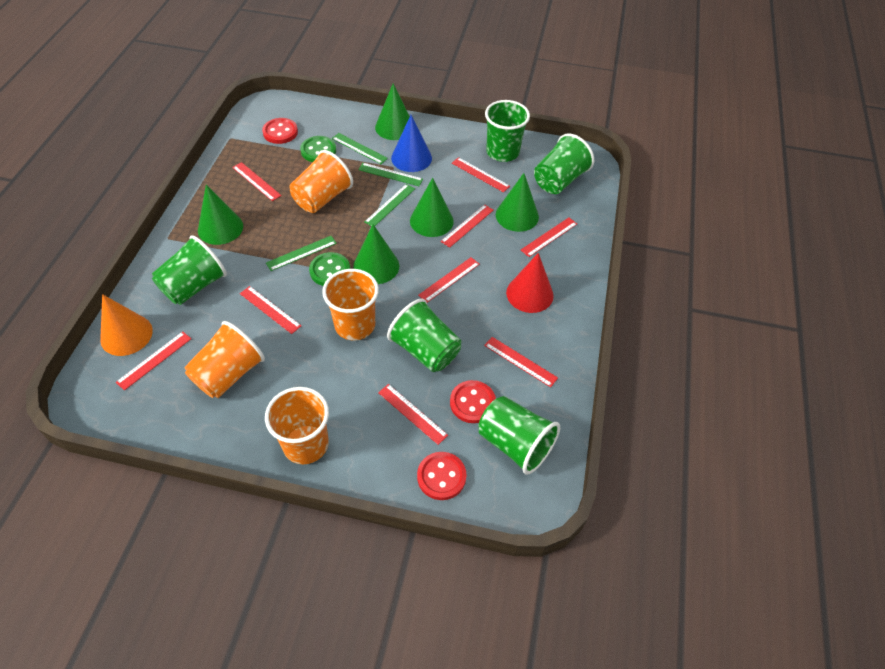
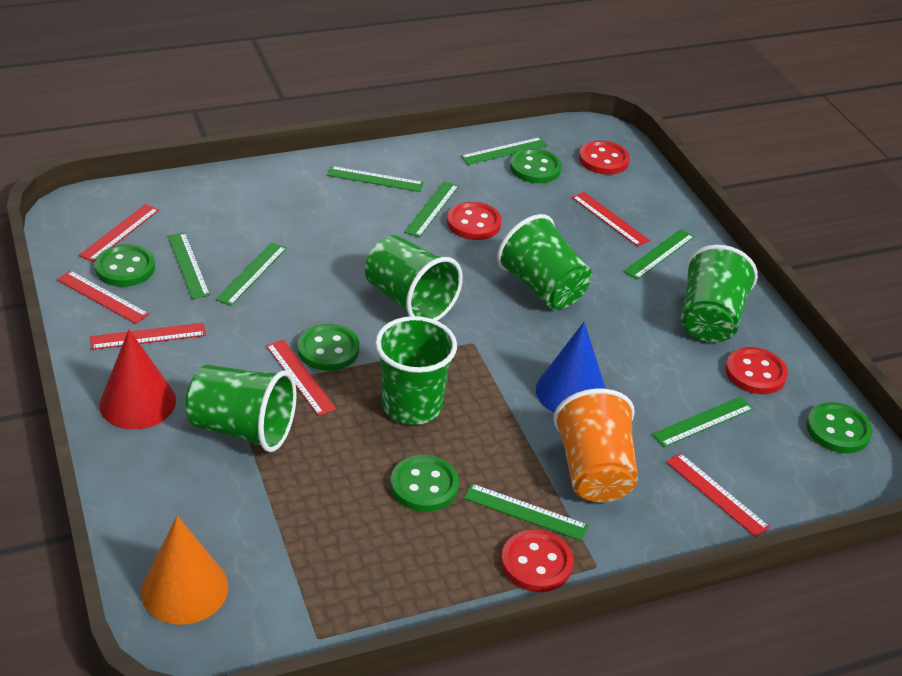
green button: 2 -> 5
green cone: 5 -> 0
green ruler: 4 -> 8
orange cup: 4 -> 1
red button: 3 -> 4
red ruler: 9 -> 6

